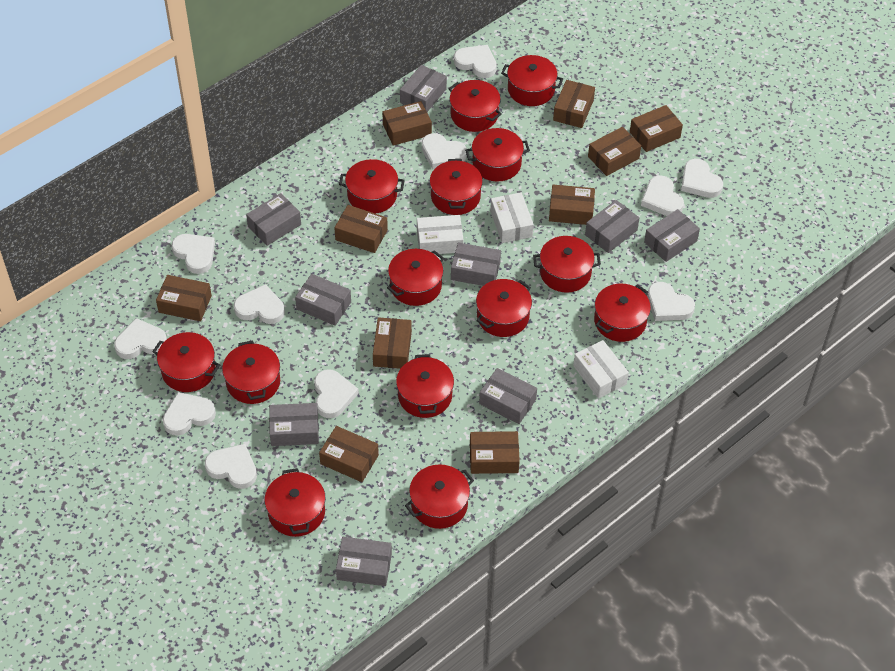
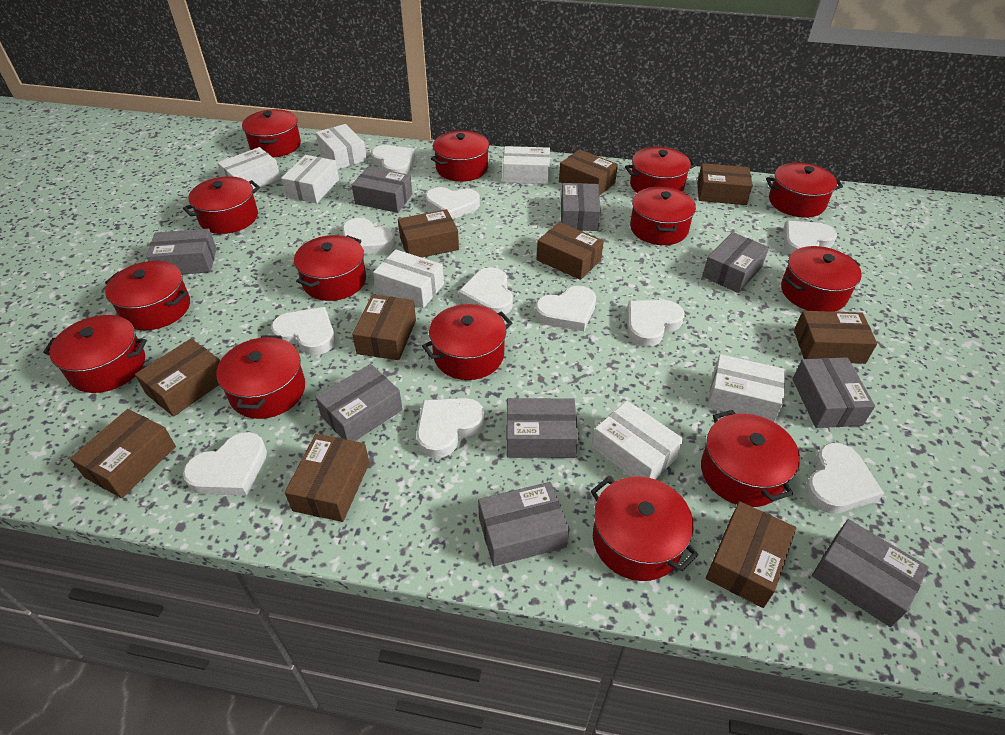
white box: 3 -> 7

